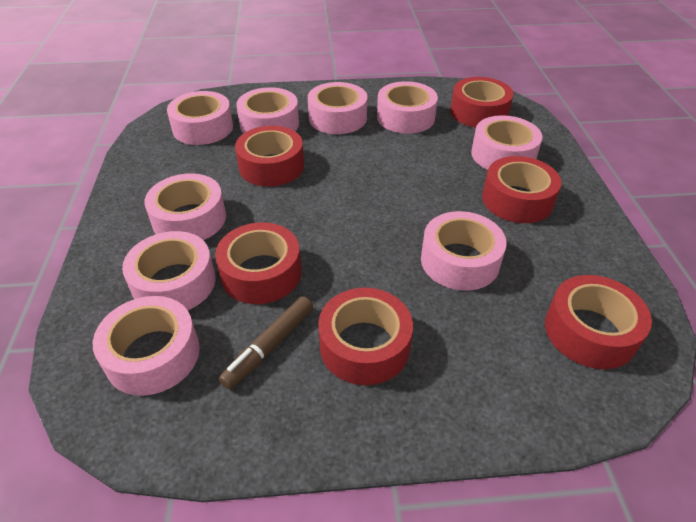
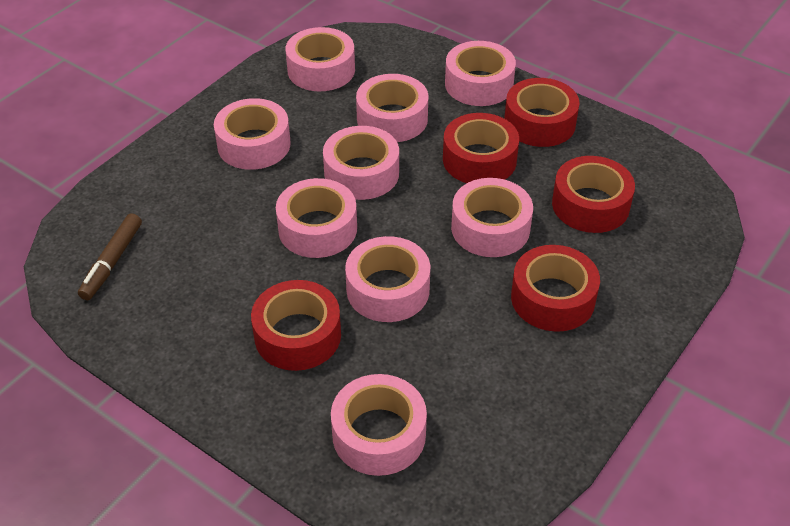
red tape: 6 -> 5

